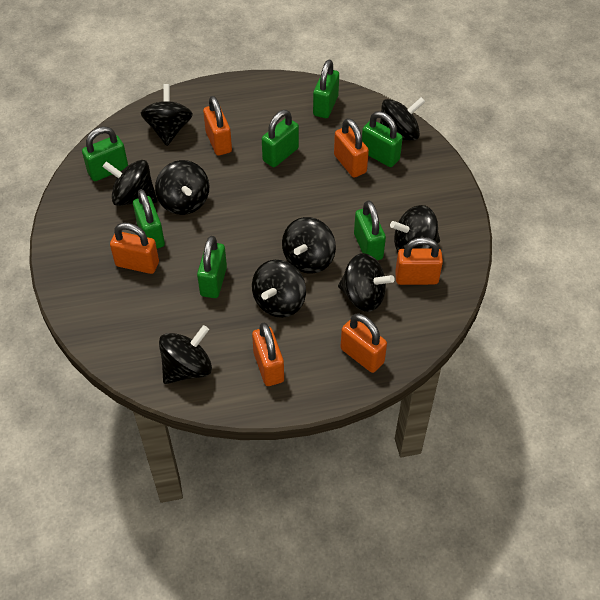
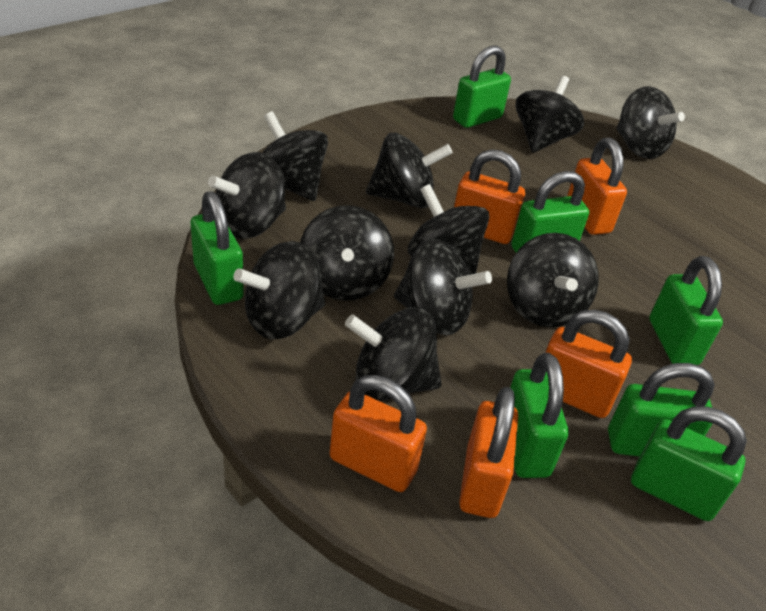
black spinning top: 9 -> 11
orange padlock: 6 -> 5

